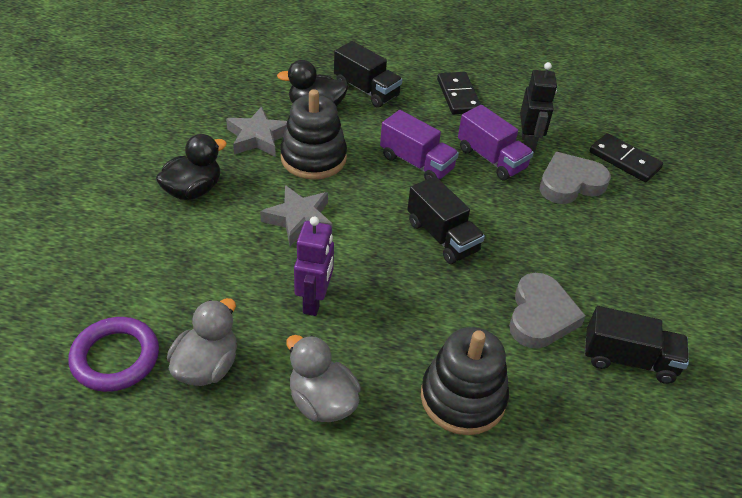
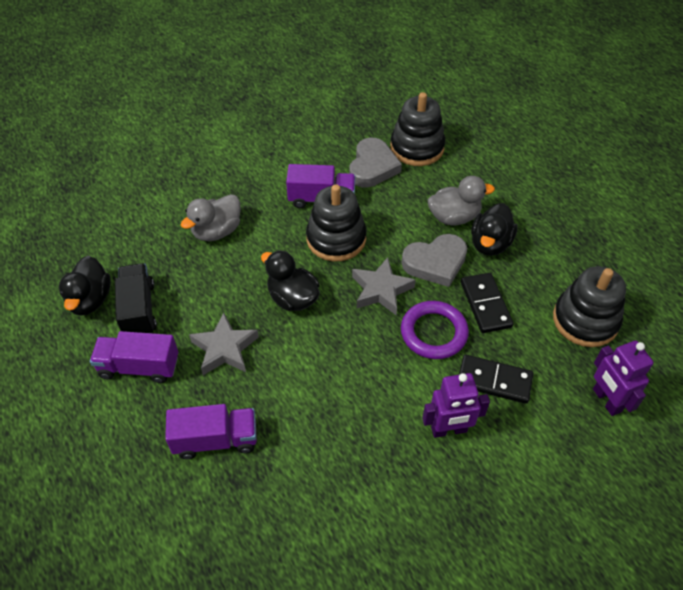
black duck: 2 -> 3
black robot: 1 -> 0
black stacking toy: 2 -> 3
black truck: 3 -> 1
purple robot: 1 -> 2
purple truck: 2 -> 3

